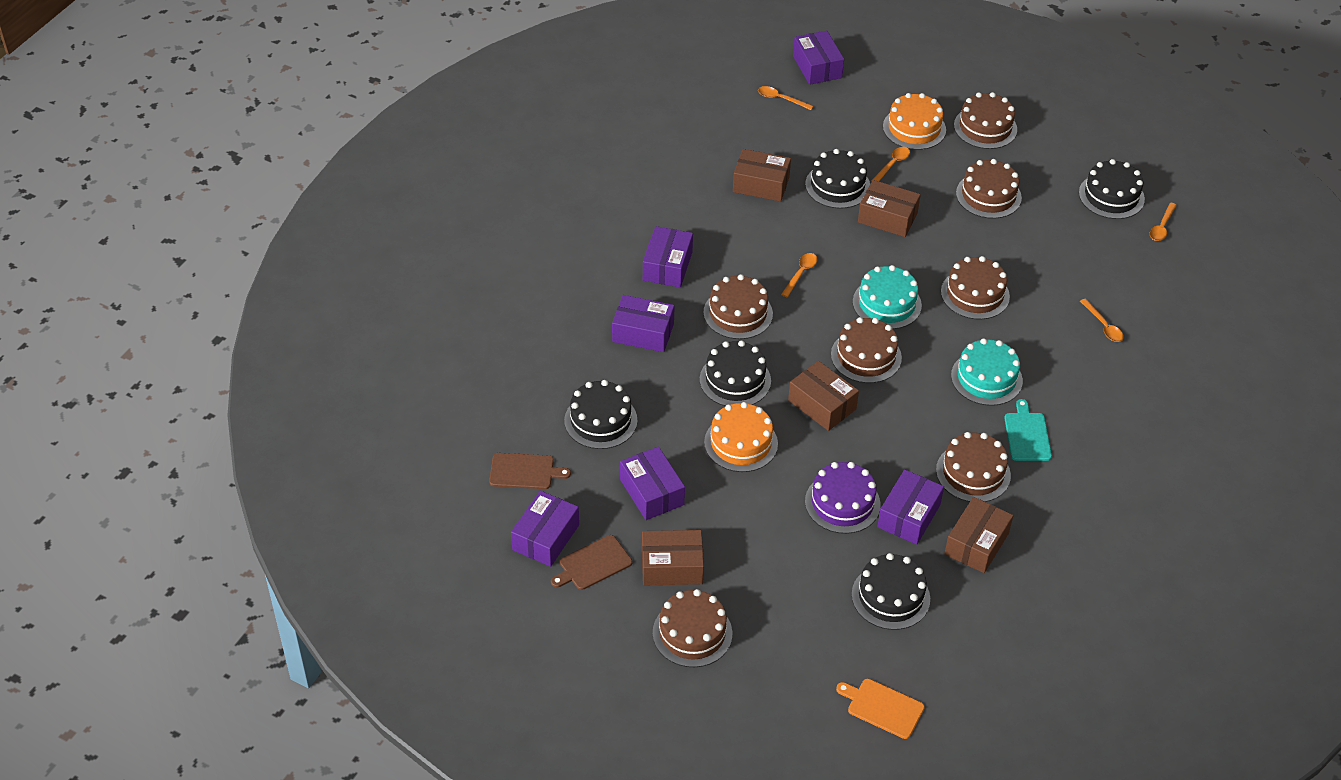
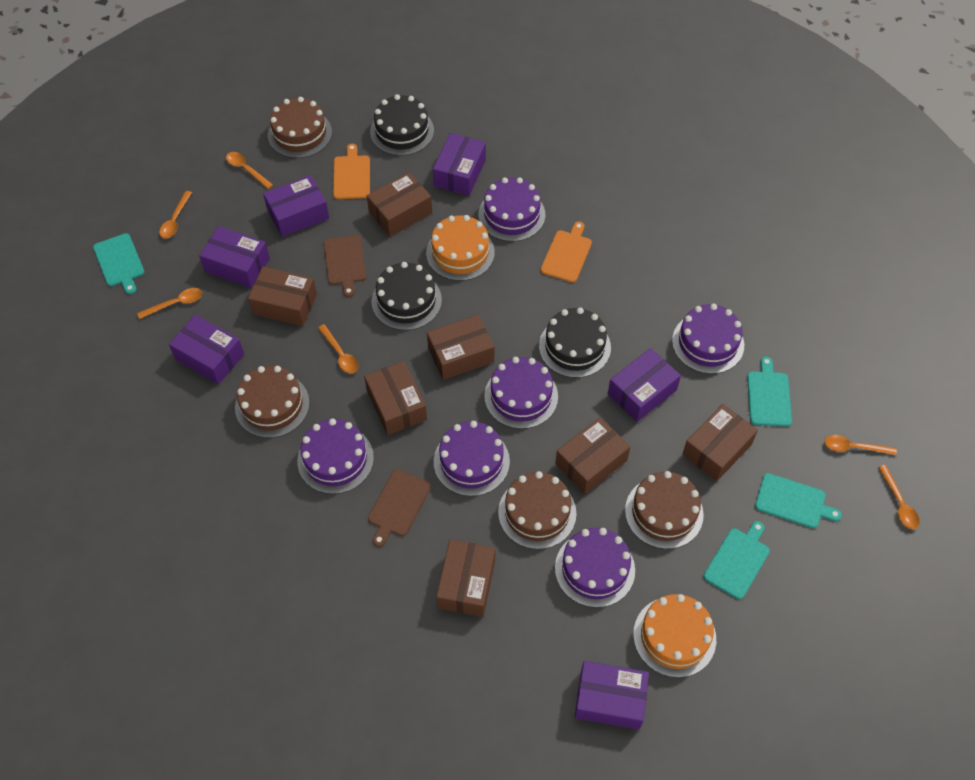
black cake: 5 -> 3
brown box: 5 -> 7
brown cake: 7 -> 4
orange cutting board: 1 -> 2
orange spoon: 5 -> 6
purple cake: 1 -> 6
turquoise cake: 2 -> 0
turquoise cutting board: 1 -> 4

